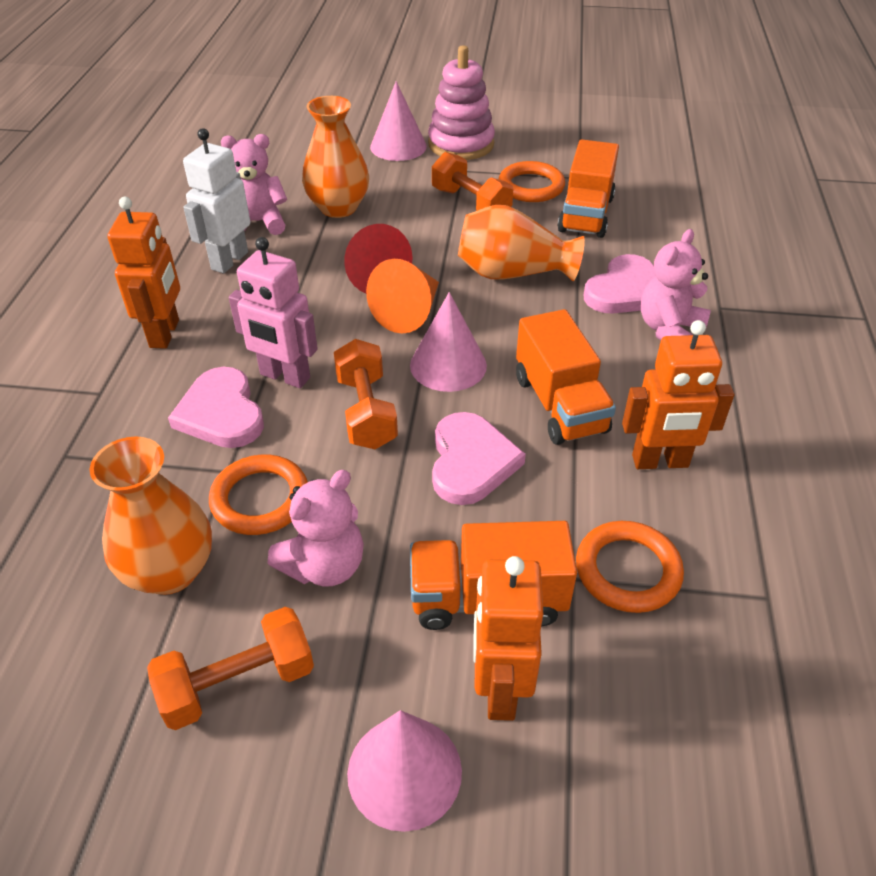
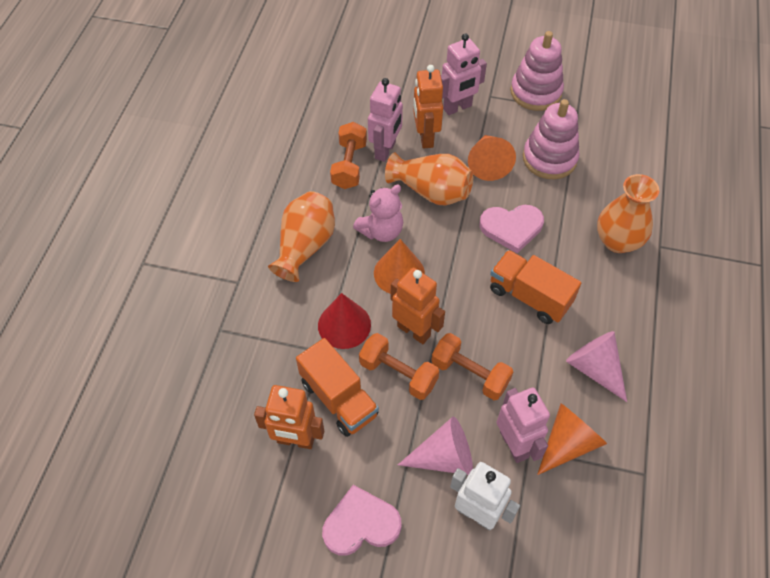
orange cone: 1 -> 3
orange ring: 3 -> 0
orange truck: 3 -> 2
pink cone: 3 -> 2
pink heart: 3 -> 2
pink robot: 1 -> 3
pink stacking toy: 1 -> 2
pink teddy bear: 3 -> 1

